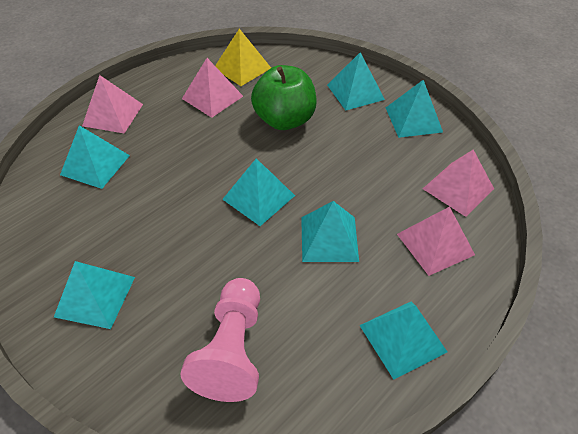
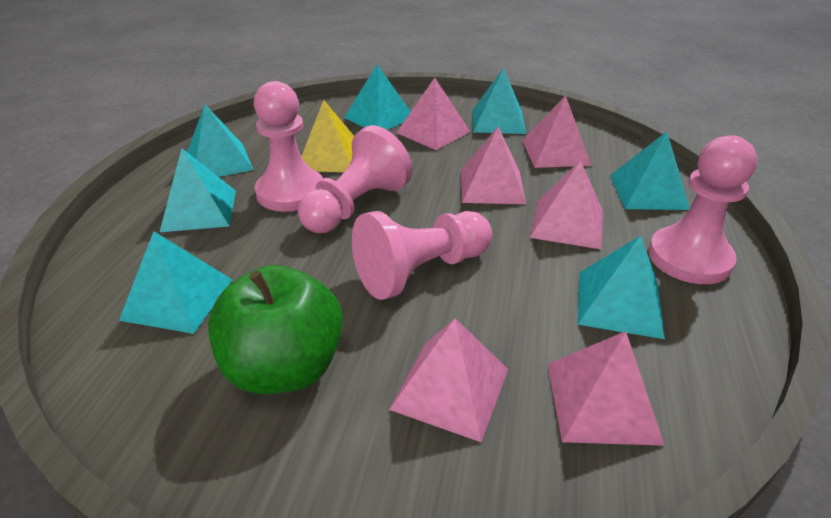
pink pawn: 1 -> 4
pink pyramid: 4 -> 6

